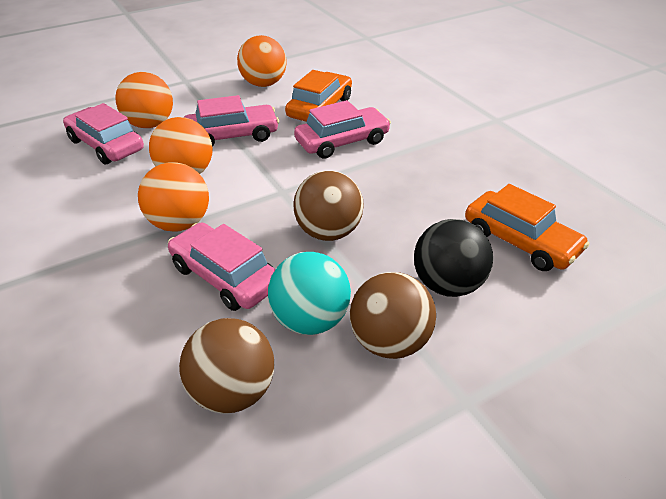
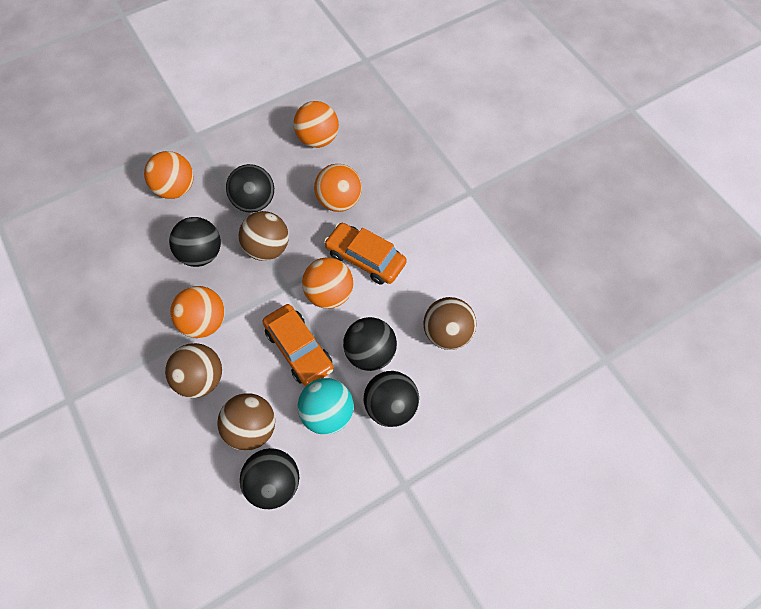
black ball: 1 -> 5
brown ball: 3 -> 4
orange ball: 4 -> 5
pink car: 4 -> 0

